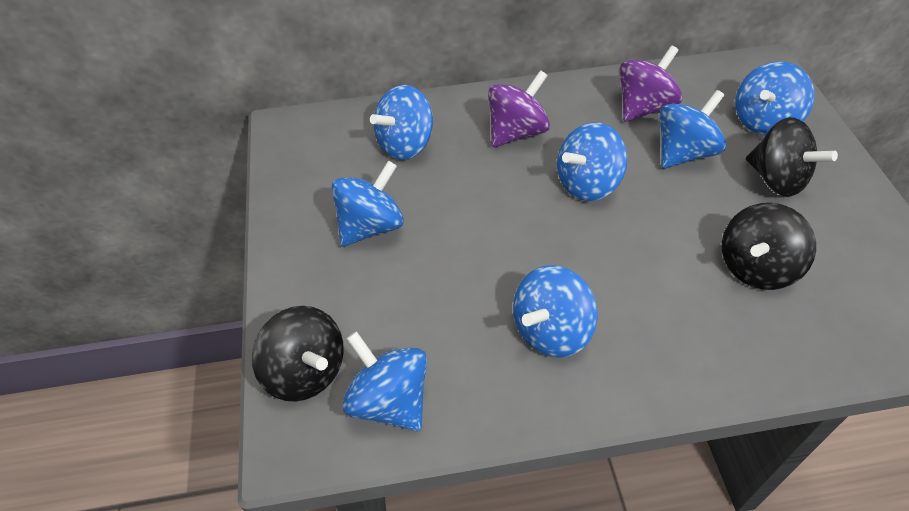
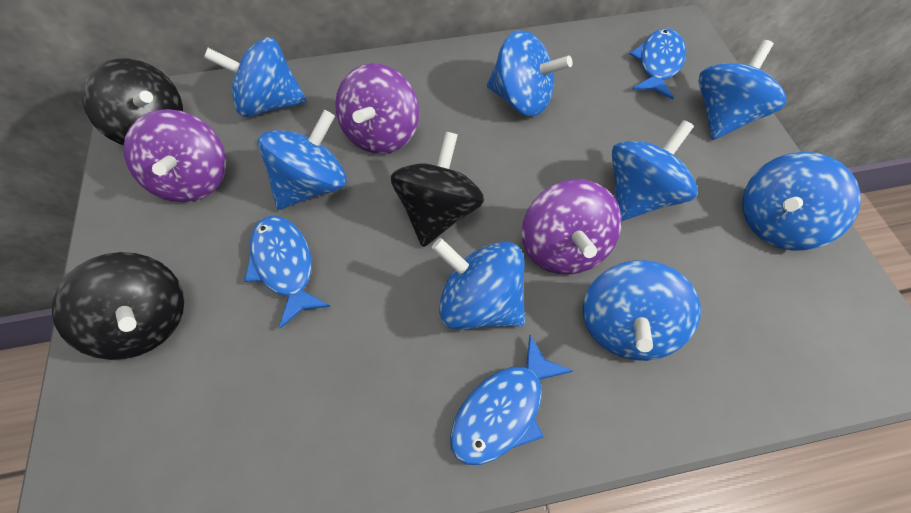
blue fish: 0 -> 3
blue spinning top: 7 -> 8
purple spinning top: 2 -> 3

